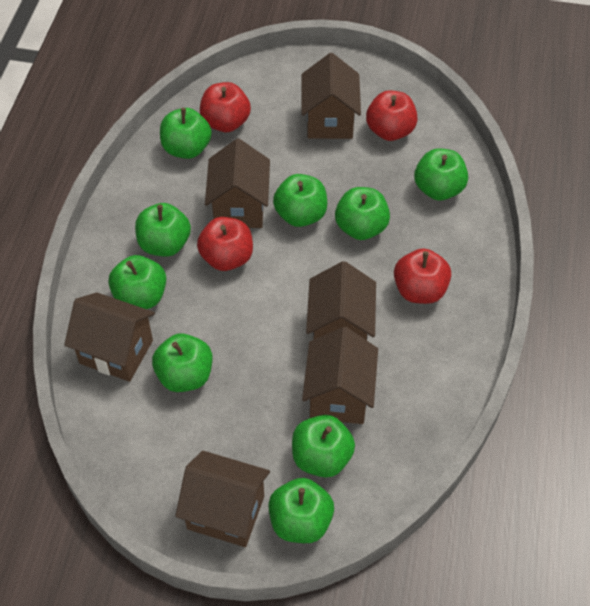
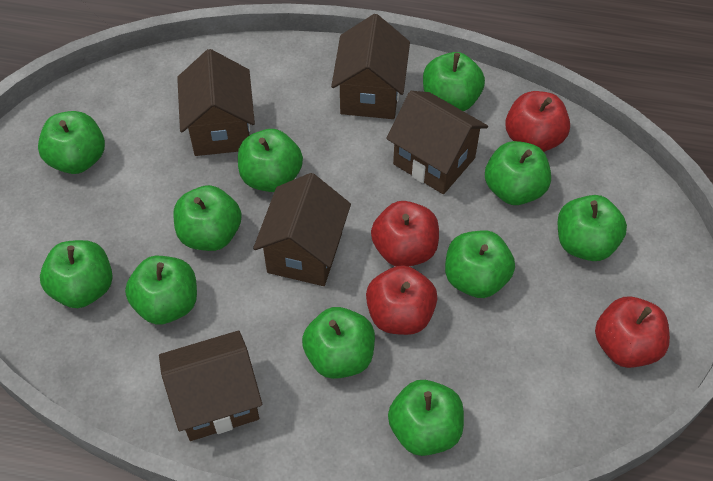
brown house: 6 -> 5
green apple: 9 -> 11

